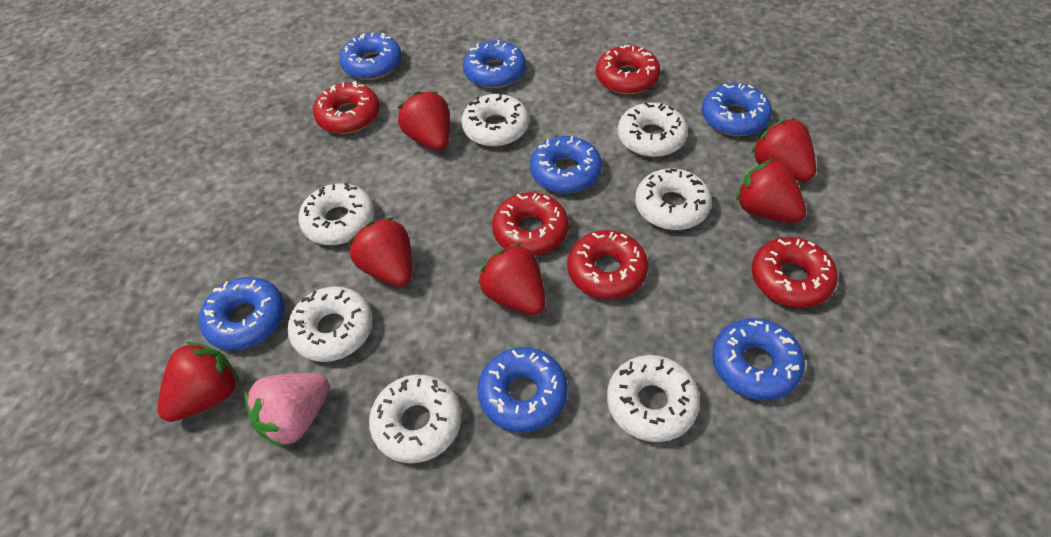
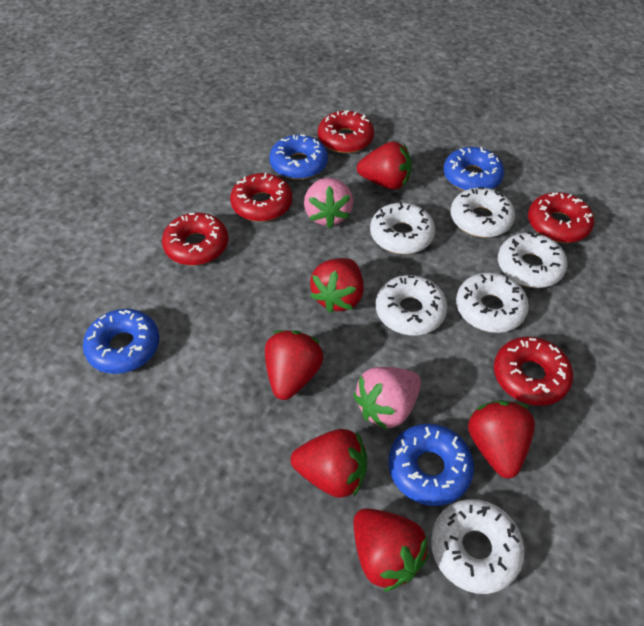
blue donut: 7 -> 4
pink strawberry: 1 -> 2
white donut: 7 -> 6

